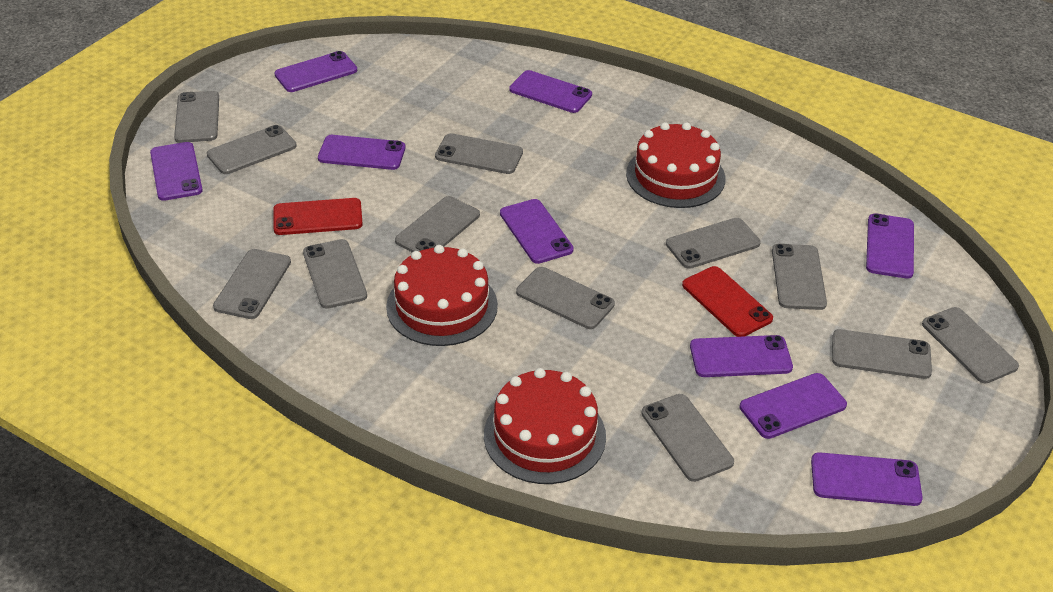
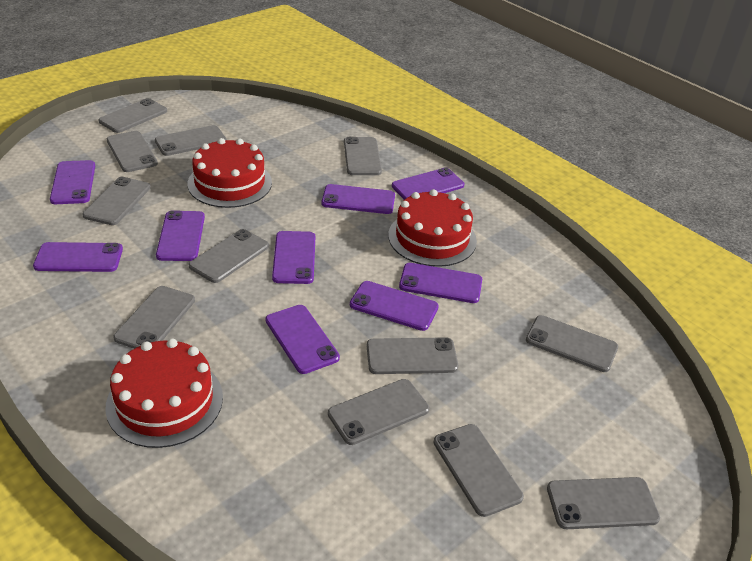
red phone: 2 -> 0

